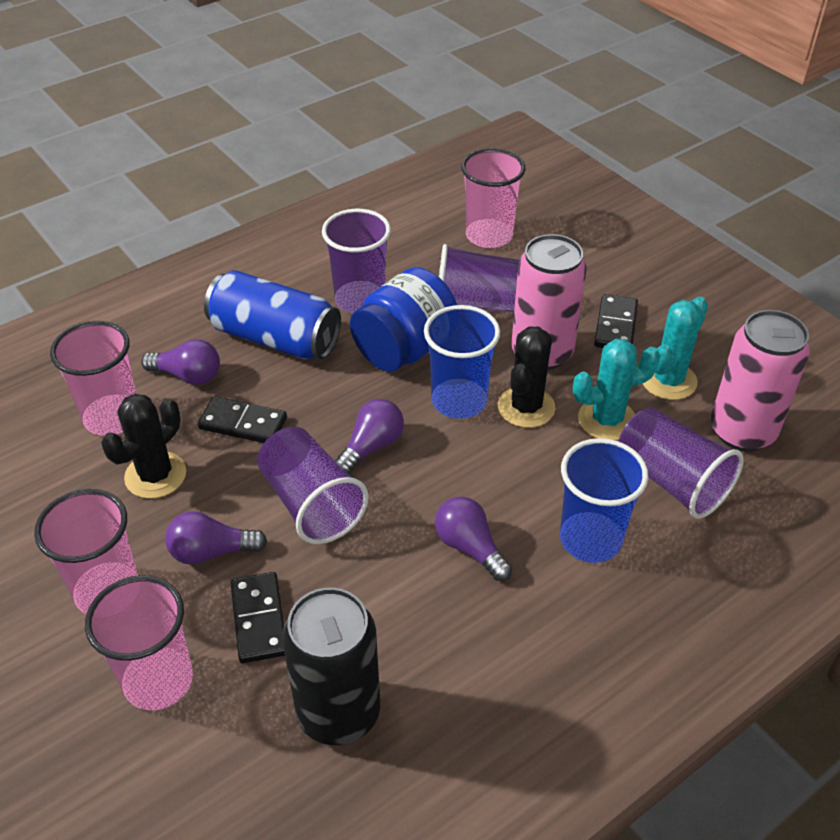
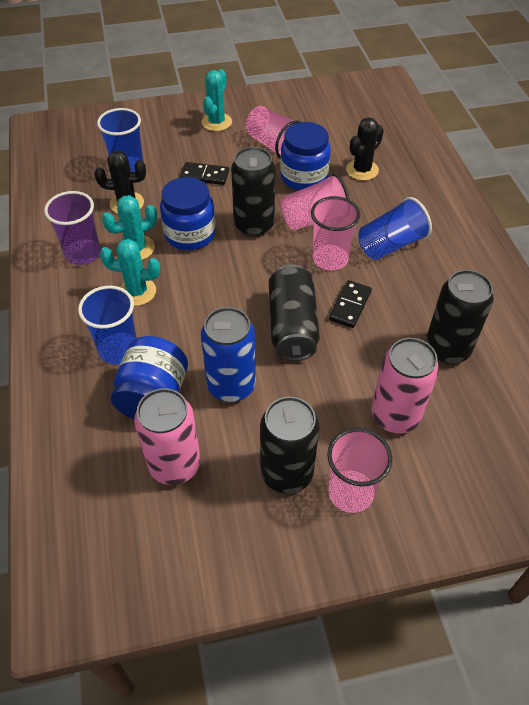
black can: 1 -> 4
black domino: 3 -> 2
blue cup: 2 -> 3
blue jar: 1 -> 3
purple cup: 4 -> 1
purple light bulb: 4 -> 0
turquoise cactus: 2 -> 3

